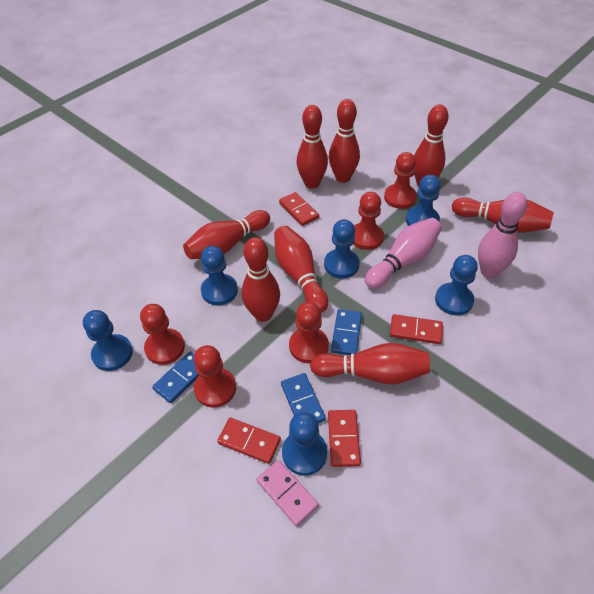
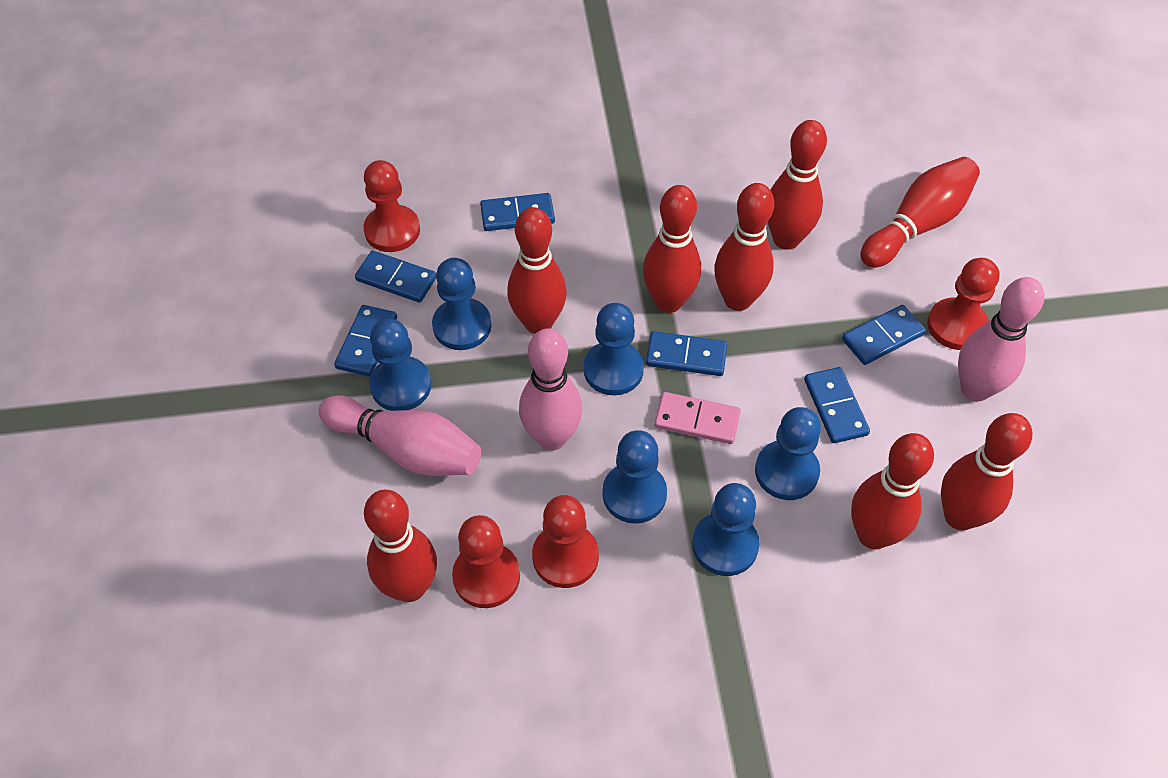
blue domino: 3 -> 6
pink bowling pin: 2 -> 3
red domino: 4 -> 0
red pawn: 5 -> 4

